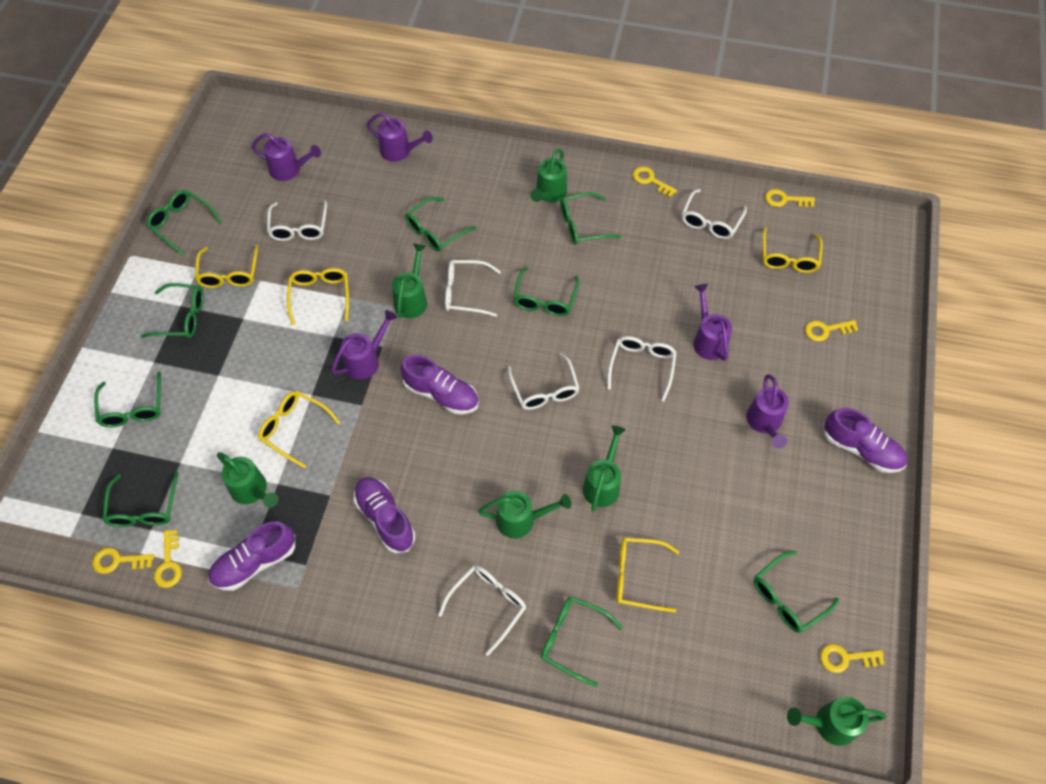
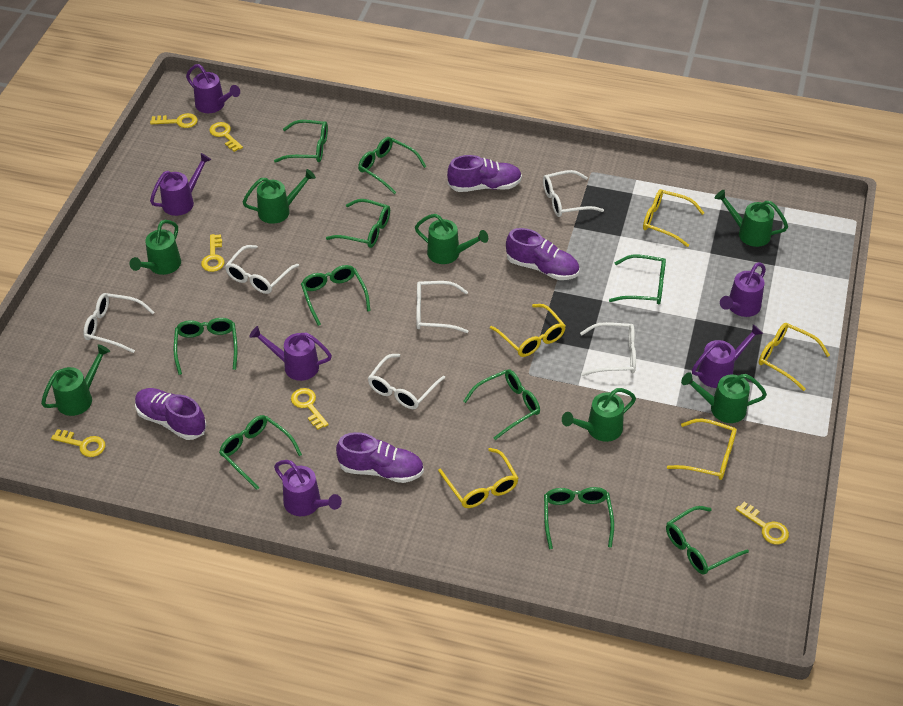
green glasses: 9 -> 10
green watering can: 6 -> 7
purple watering can: 5 -> 6

